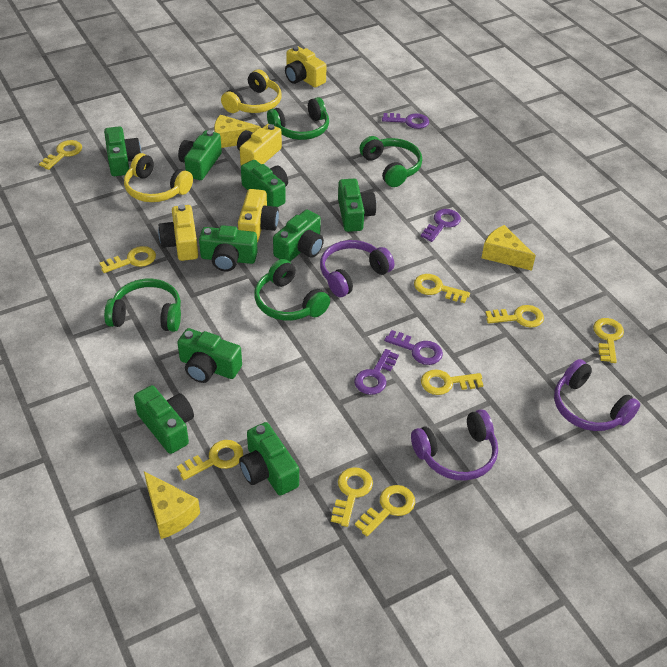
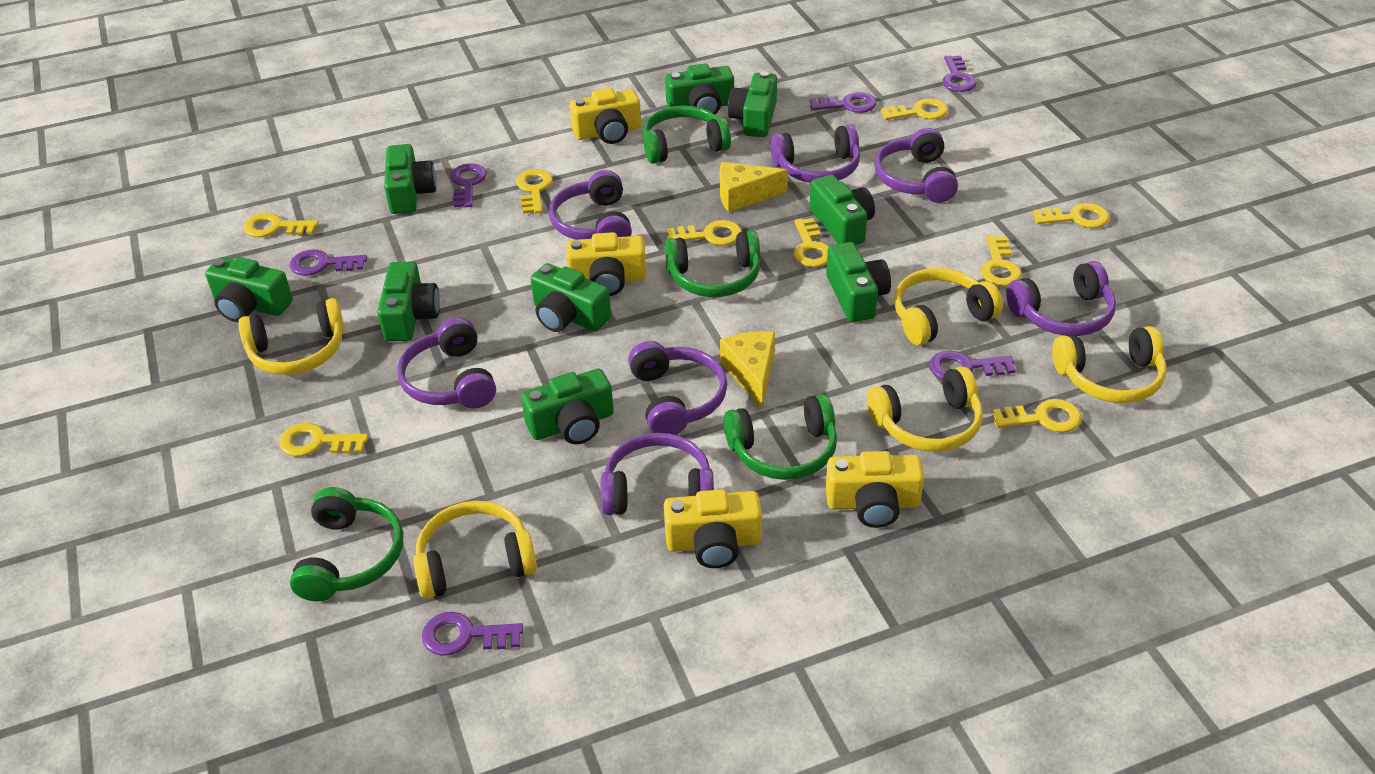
purple headphones: 3 -> 7
purple key: 4 -> 6
yellow cheese: 3 -> 2
yellow headphones: 2 -> 5

